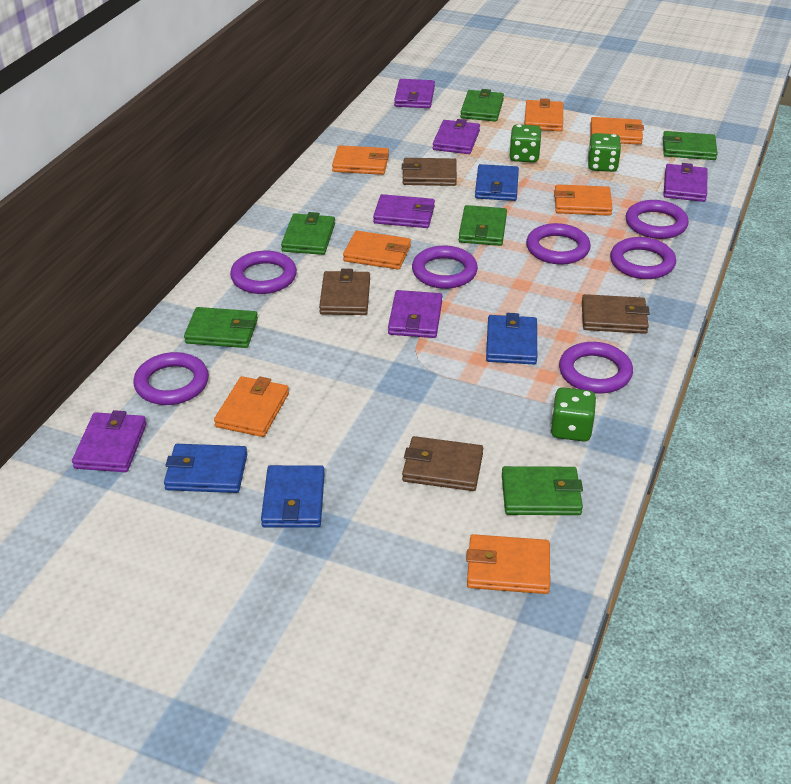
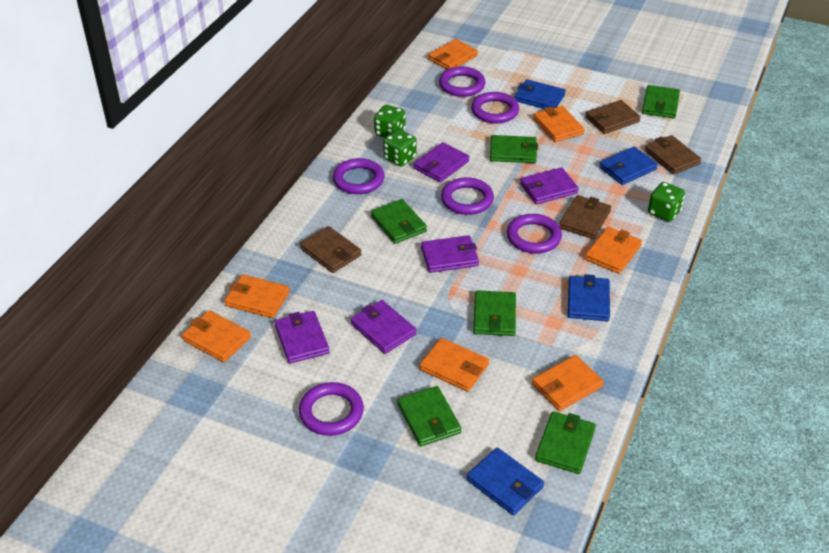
purple ring: 7 -> 6
purple wallet: 6 -> 5

